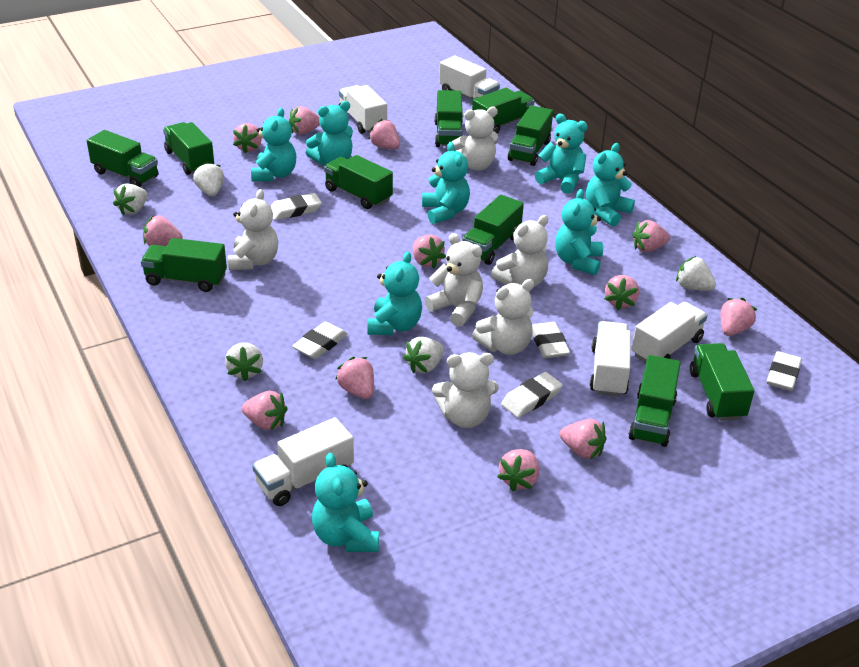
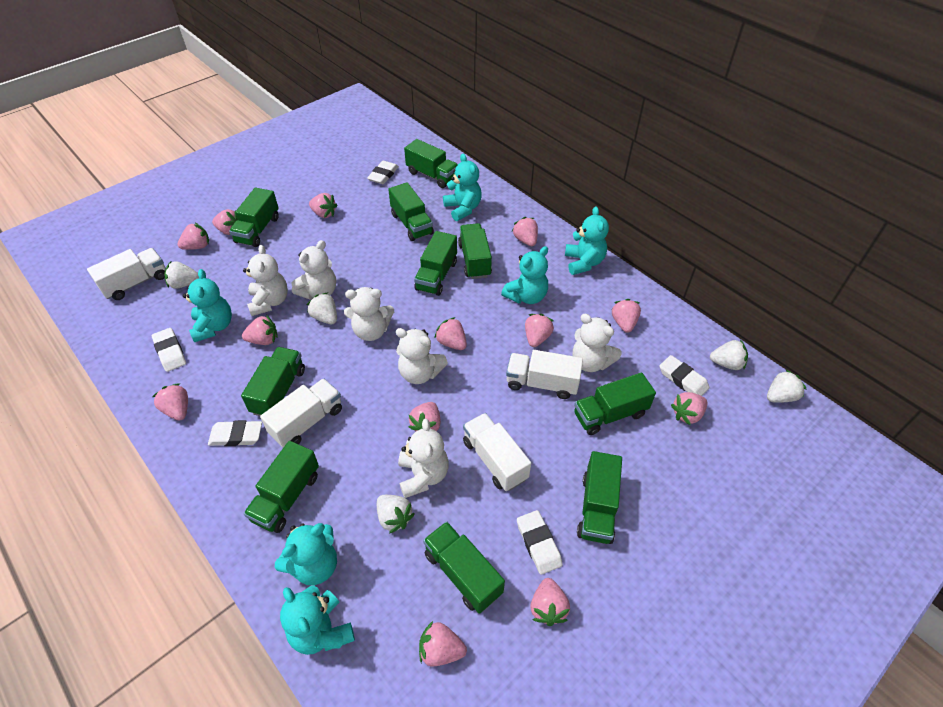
pink strawberry: 12 -> 13
turquoise teddy bear: 8 -> 6
white truck: 5 -> 4

